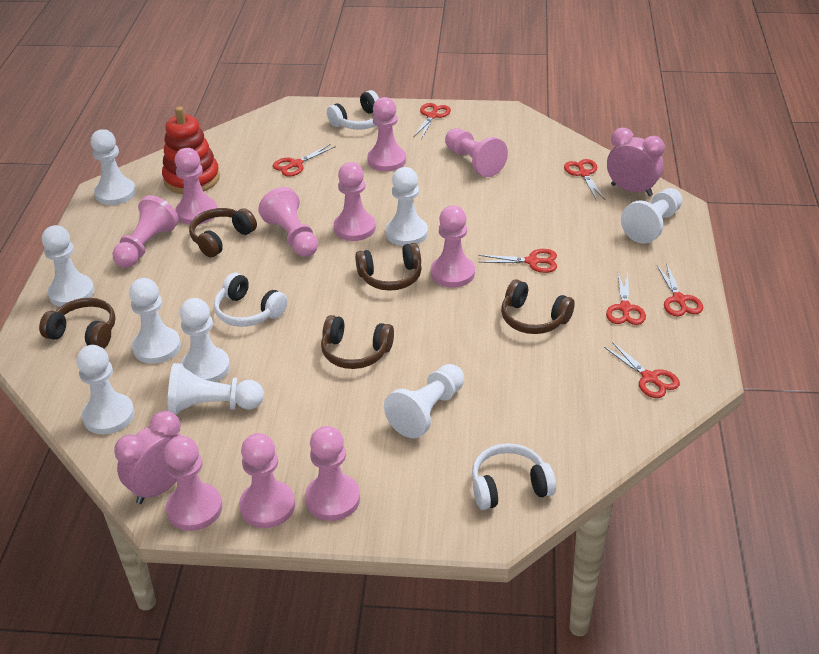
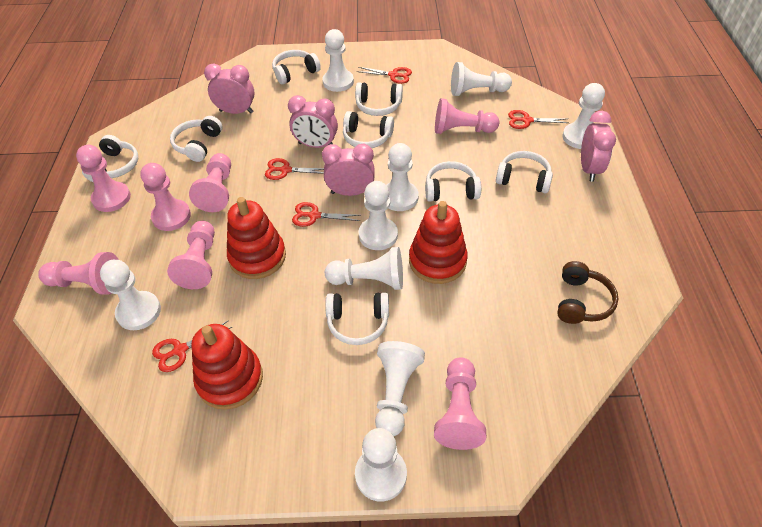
brown headphones: 5 -> 1
pink clock: 2 -> 4
pink pawn: 10 -> 7
red scissors: 7 -> 5
red stacking toy: 1 -> 3
white headphones: 3 -> 8

